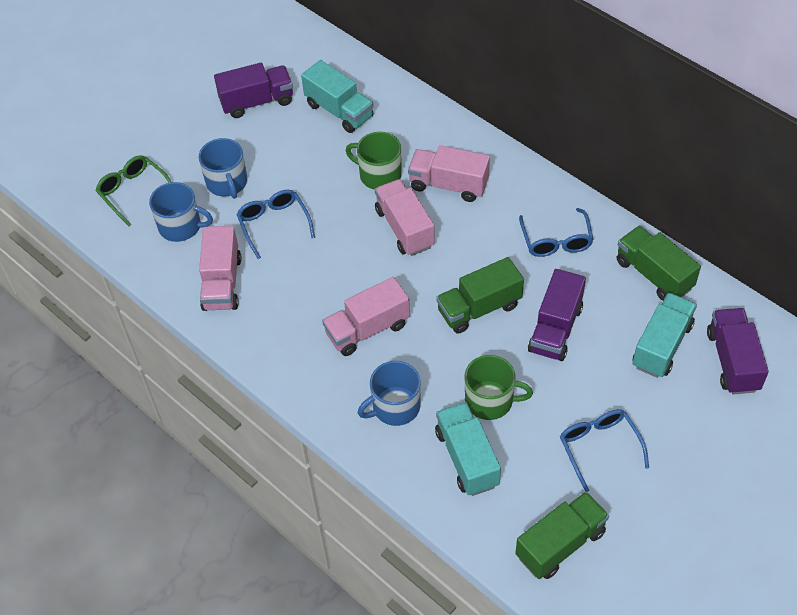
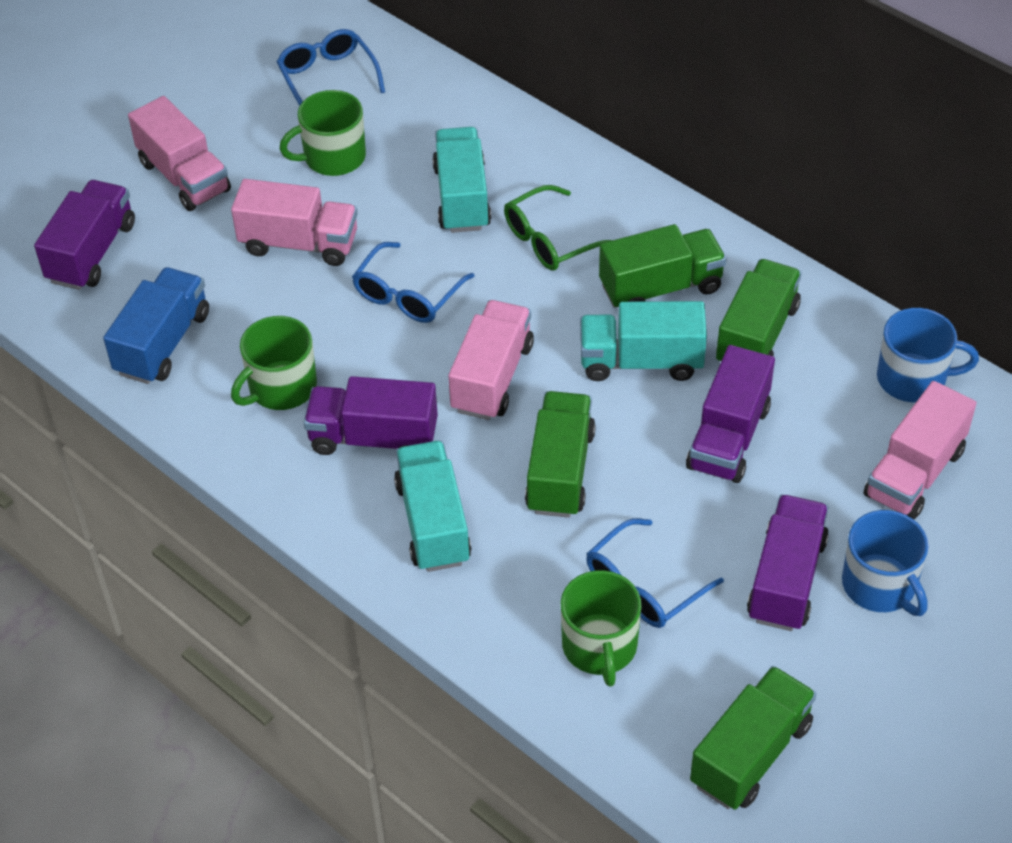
blue mug: 3 -> 2
blue truck: 0 -> 1
green mug: 2 -> 3
green truck: 3 -> 4
purple truck: 3 -> 4

